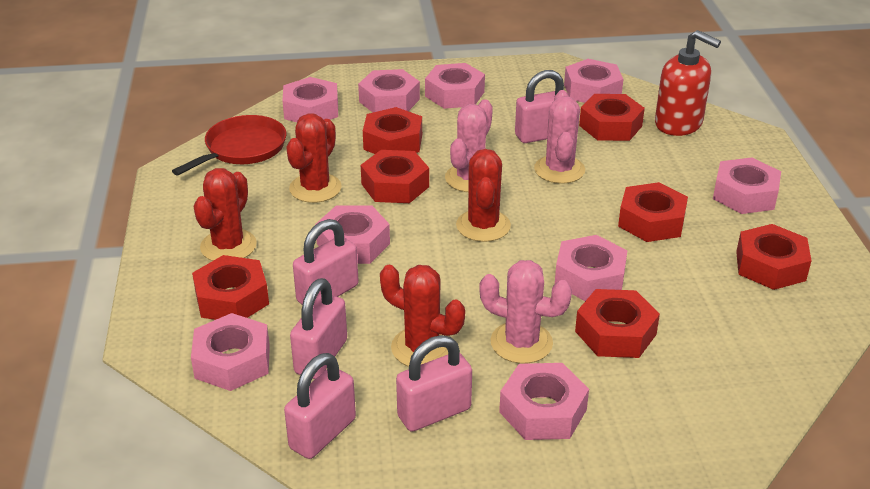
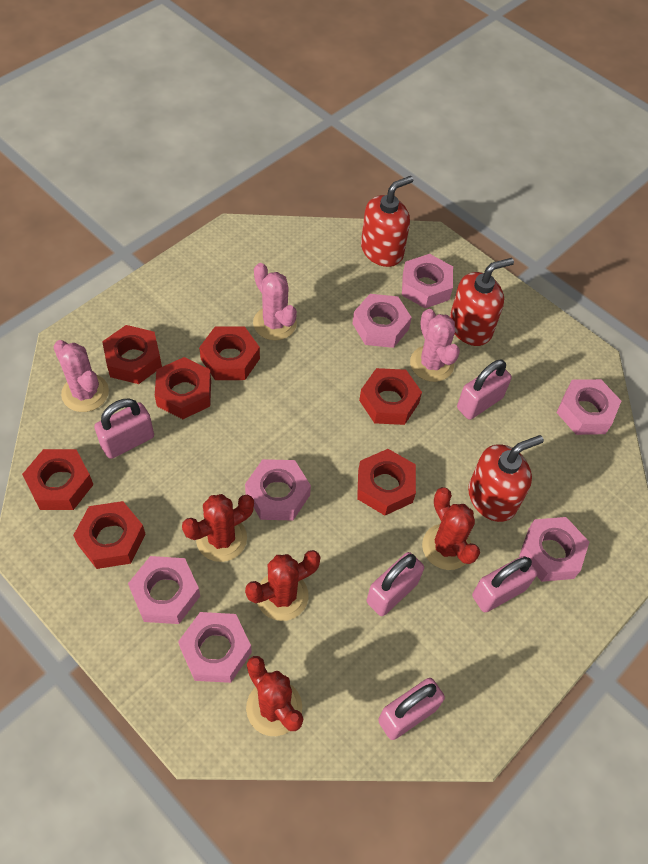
pink nut: 9 -> 7
red pan: 1 -> 0
red soap dispenser: 1 -> 3

